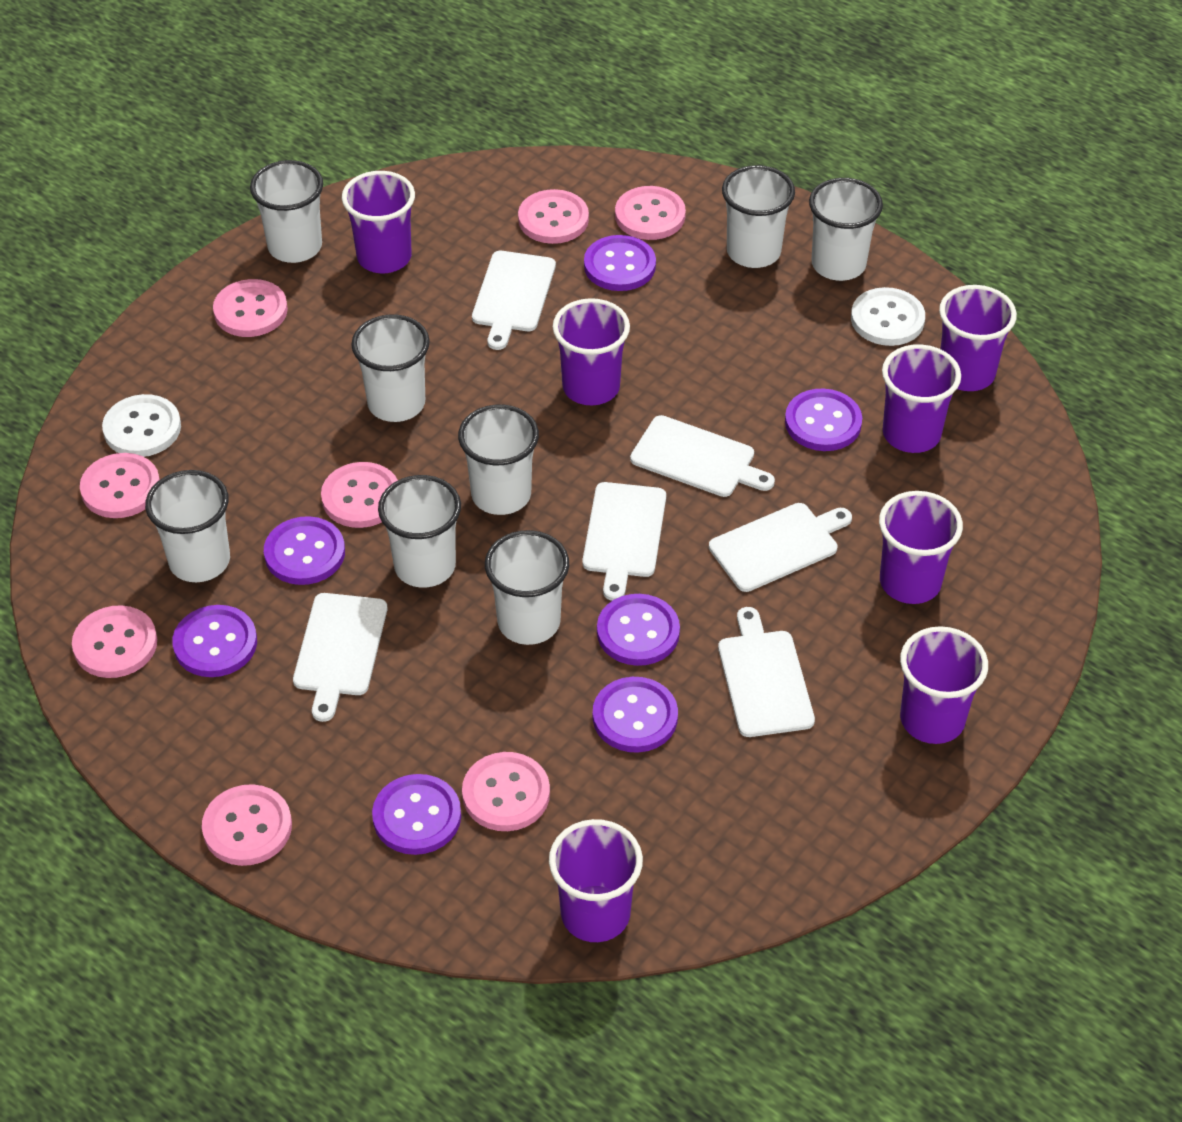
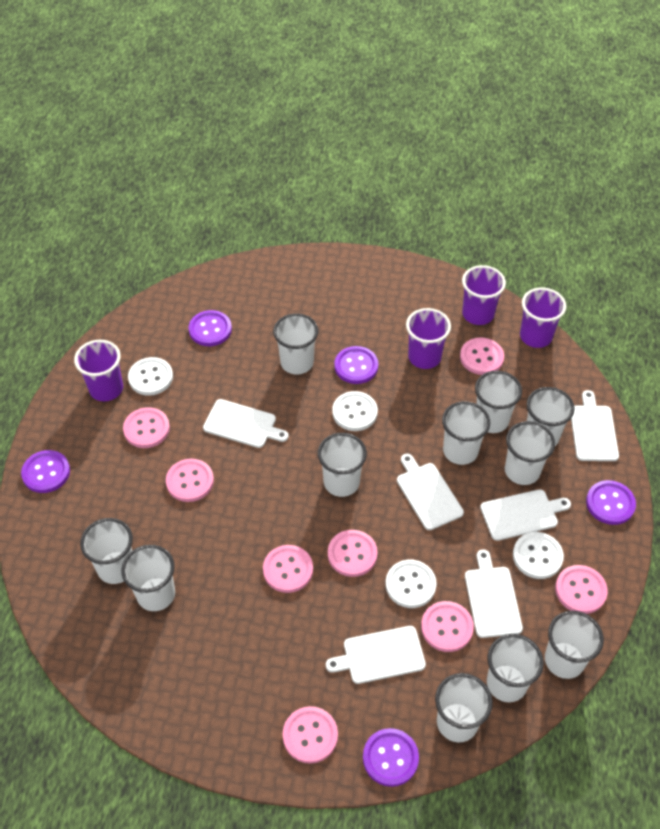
purple button: 7 -> 5
purple cup: 7 -> 4
white button: 2 -> 4
white cup: 8 -> 11

